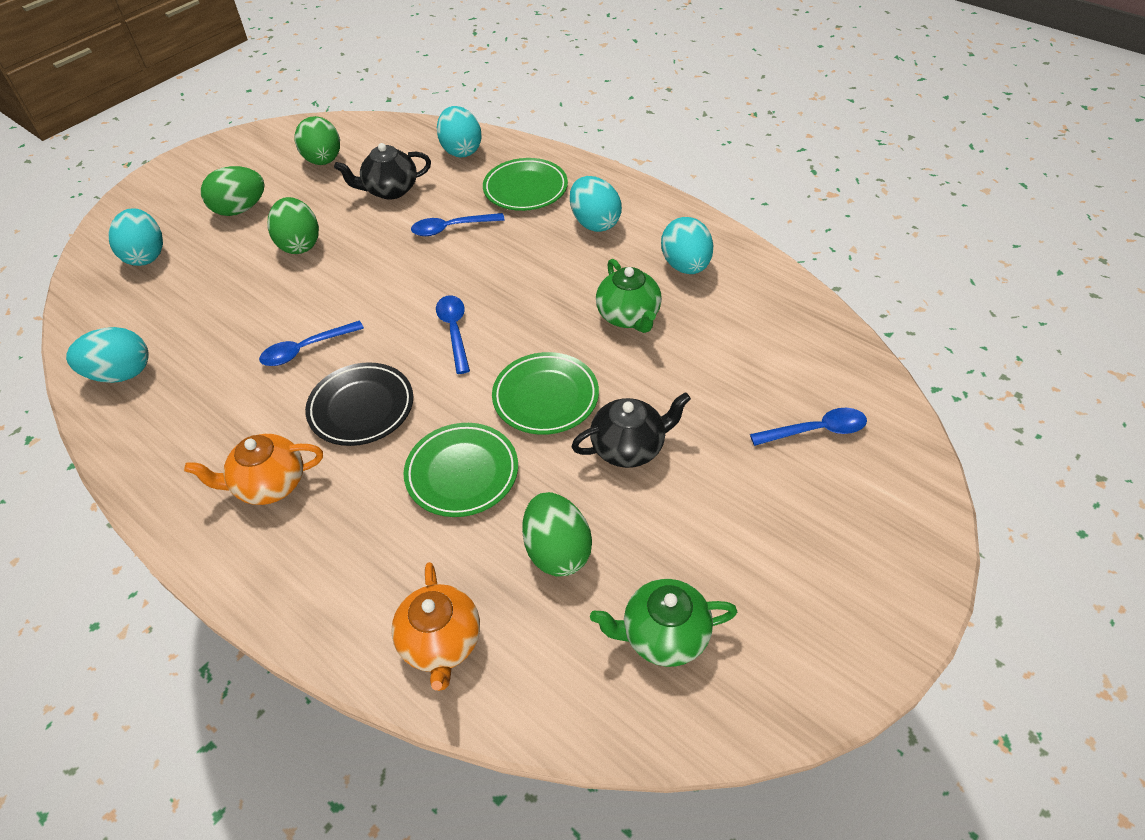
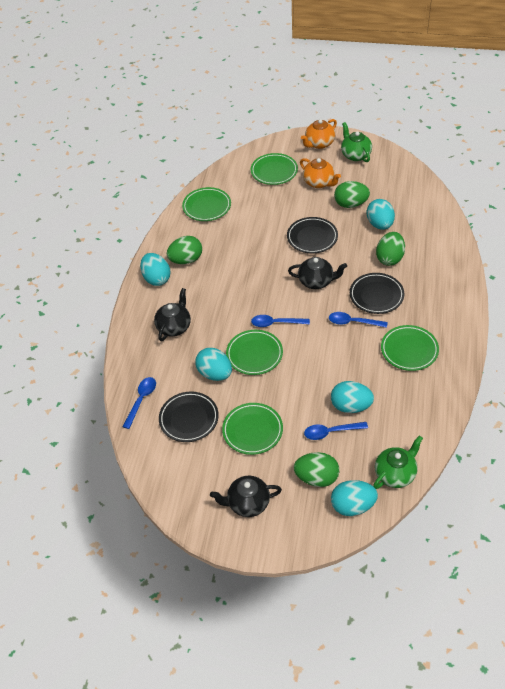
black plate: 1 -> 3
black teapot: 2 -> 3
green plate: 3 -> 5

